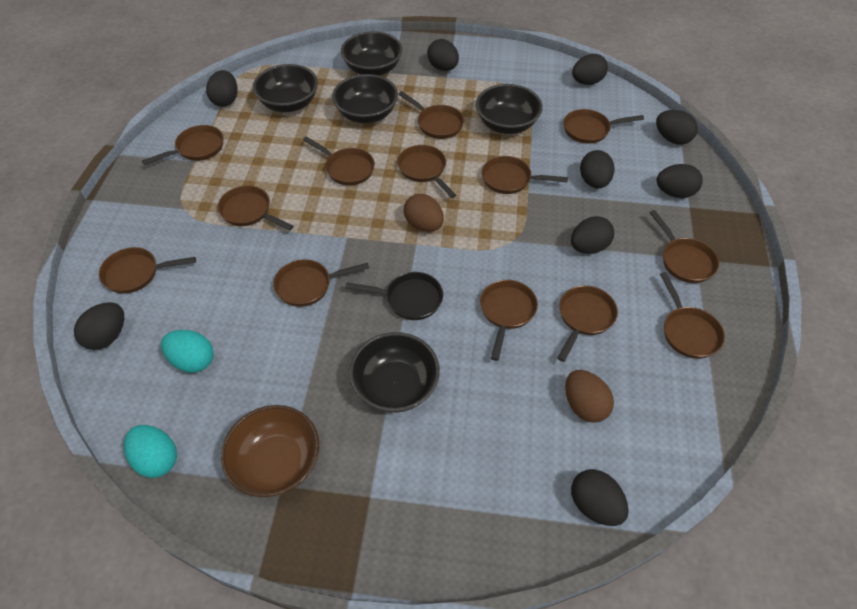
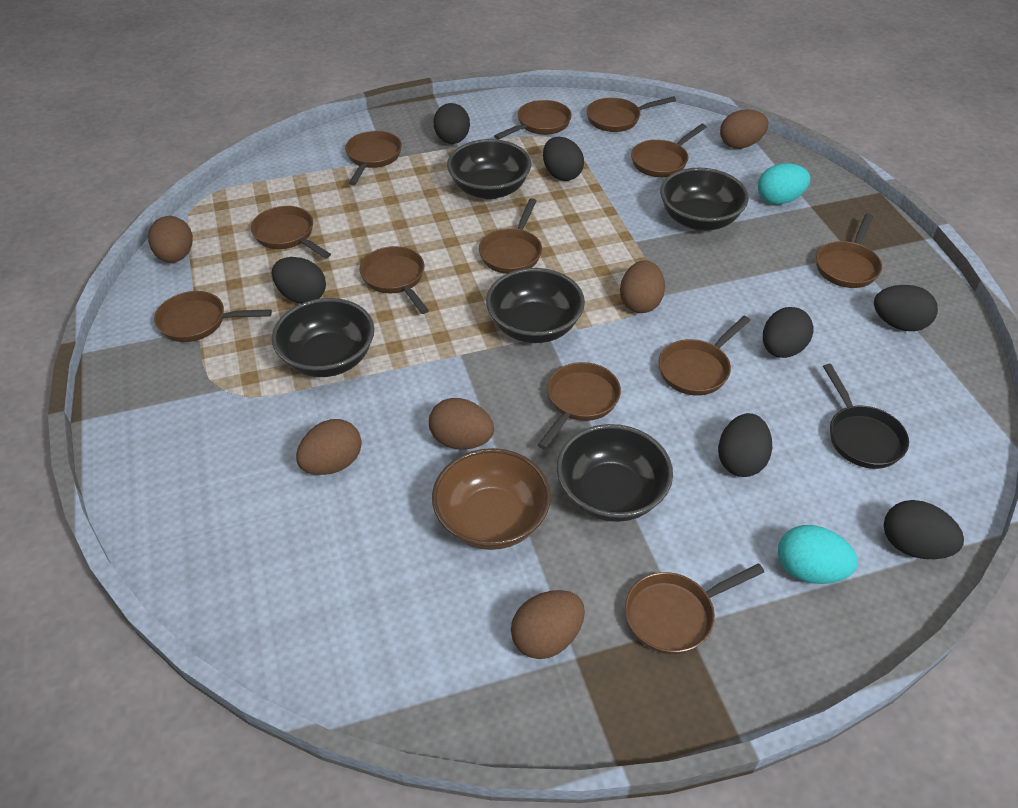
black egg: 9 -> 7
brown egg: 2 -> 6
brown pan: 13 -> 12

